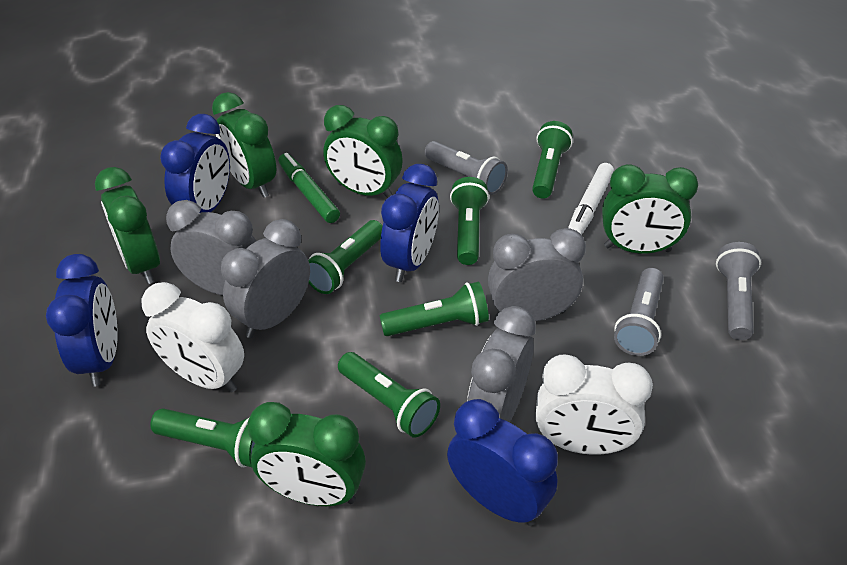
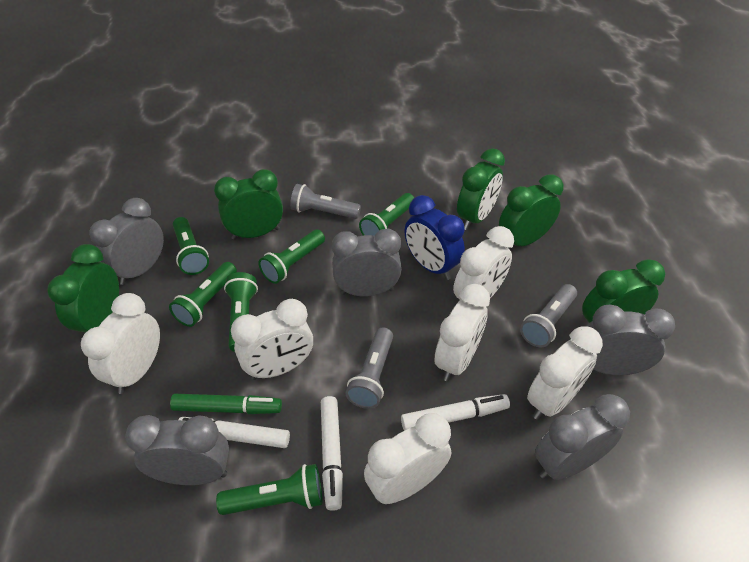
blue clock: 4 -> 1
grey clock: 4 -> 5
white clock: 2 -> 6
white marker: 1 -> 3

